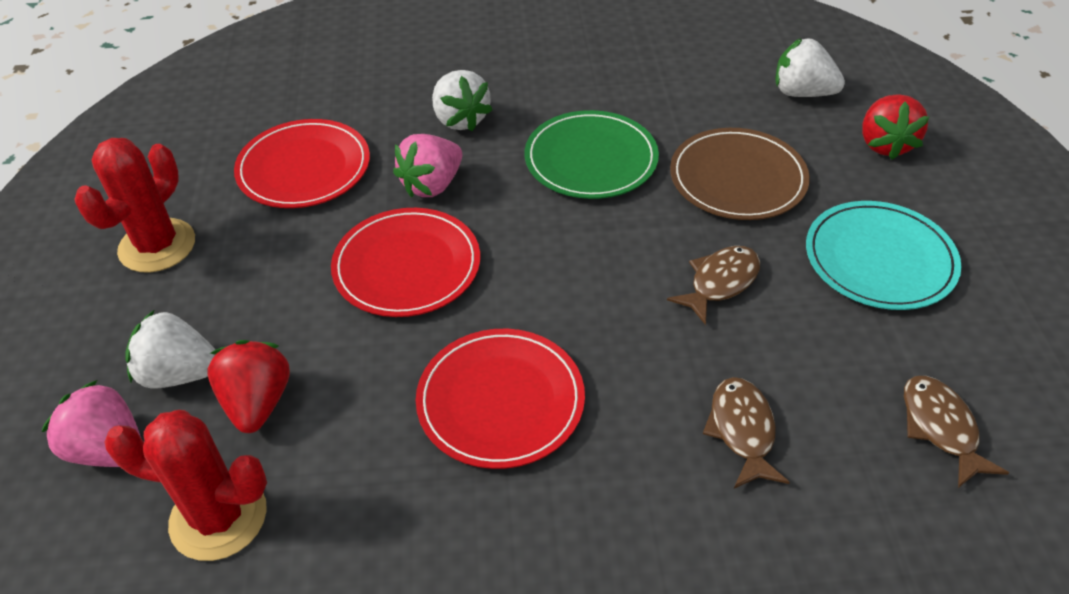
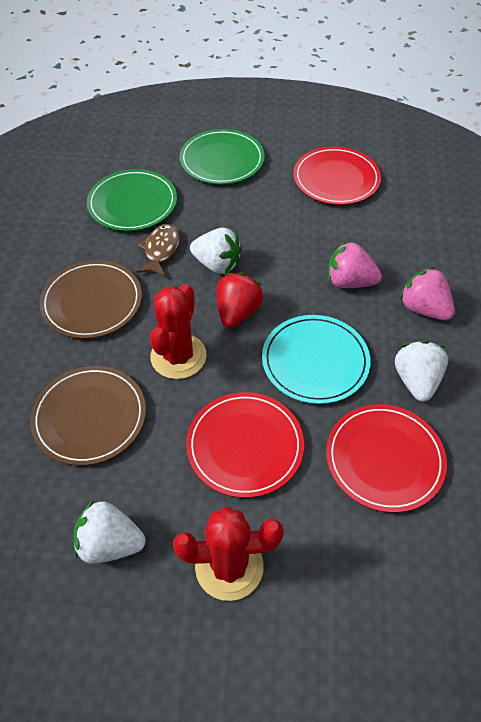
brown fish: 3 -> 1
brown plate: 1 -> 2
green plate: 1 -> 2
red strawberry: 2 -> 1

